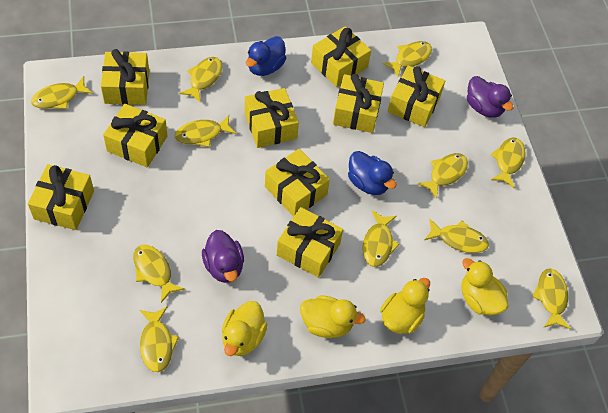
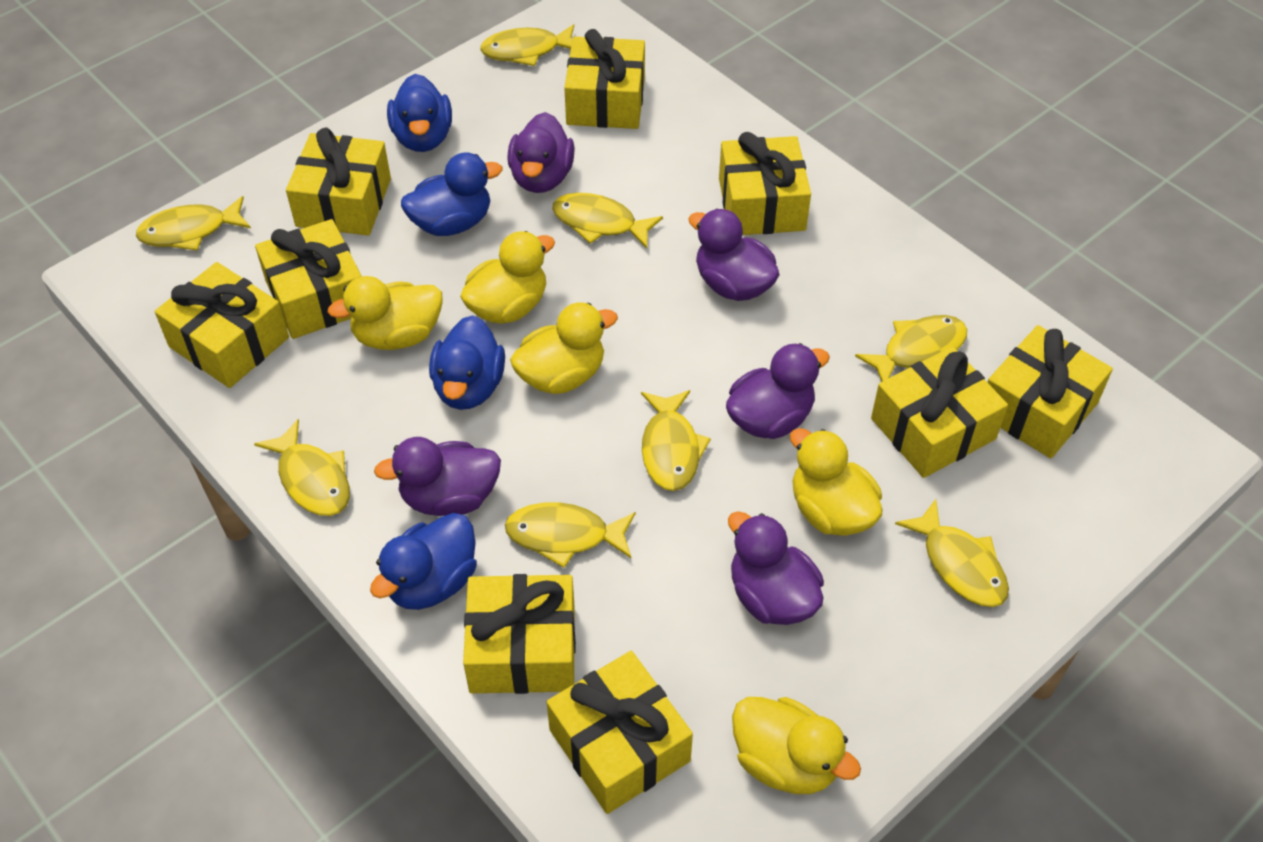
blue duck: 2 -> 4
purple duck: 2 -> 5
yellow duck: 4 -> 5
yellow fish: 11 -> 8

